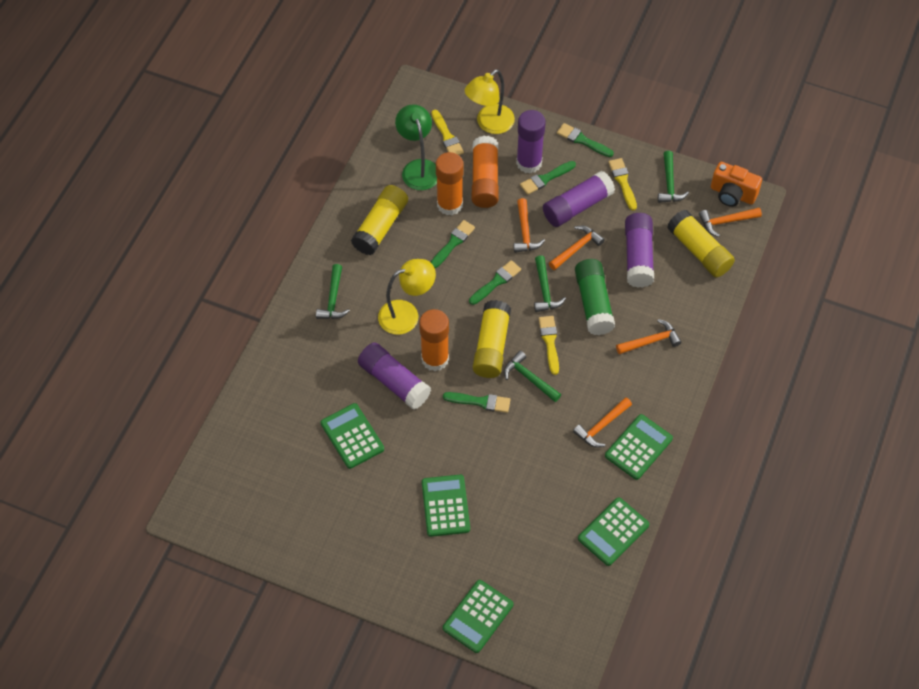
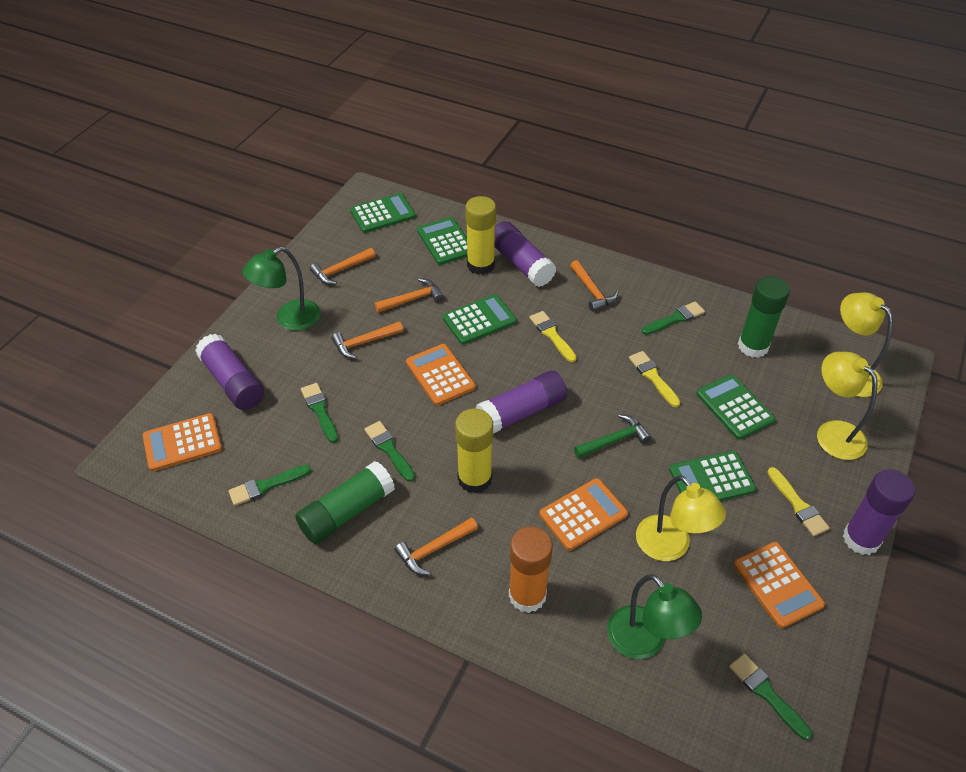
green glue stick: 1 -> 2
green hammer: 4 -> 1
green lamp: 1 -> 2
orange calculator: 0 -> 4
orange camera: 1 -> 0
orange glue stick: 3 -> 1
yellow glue stick: 3 -> 2
yellow lamp: 2 -> 3

